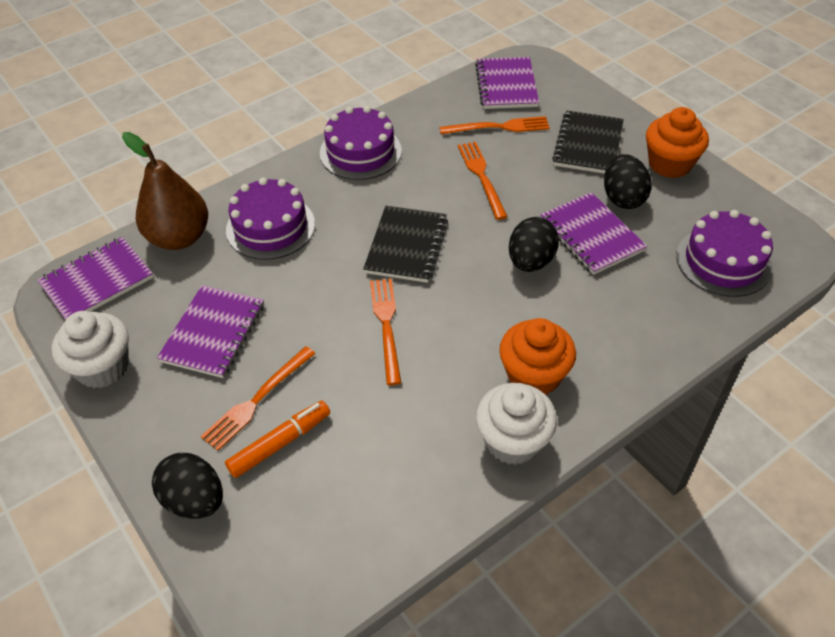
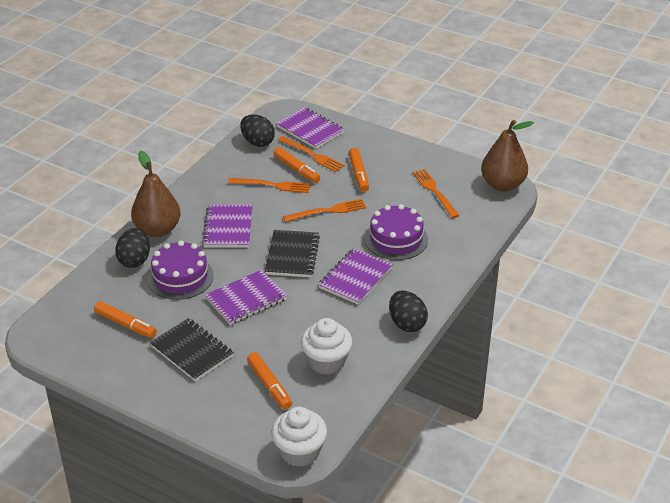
brown pear: 1 -> 2
orange cupcake: 2 -> 0
orange marker: 1 -> 4
purple cake: 3 -> 2

